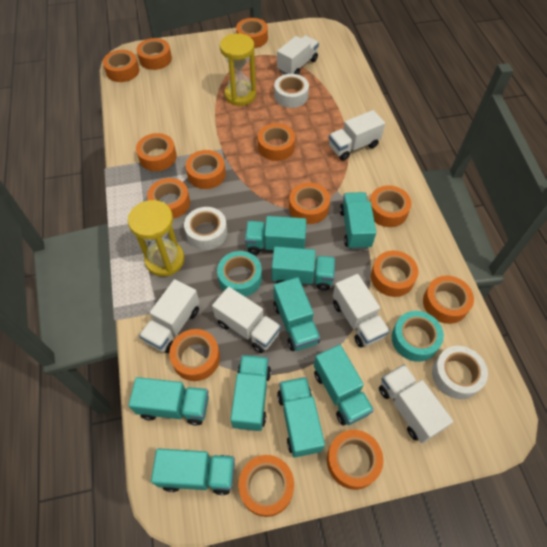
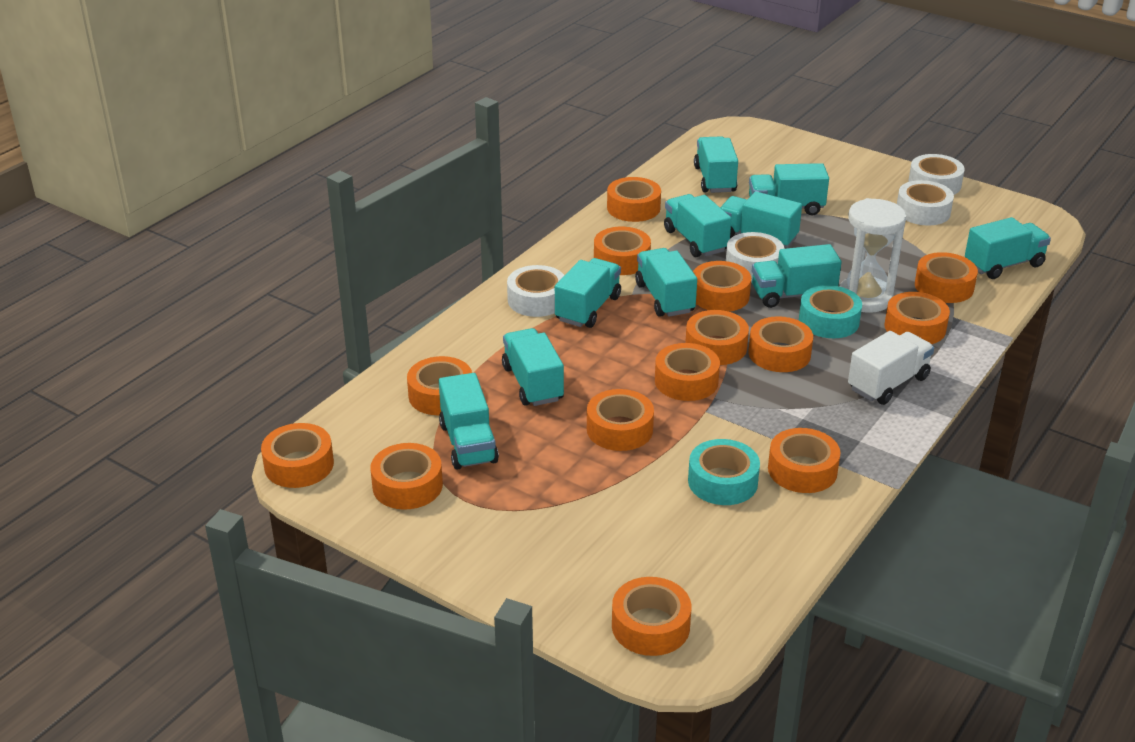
turquoise truck: 9 -> 10
white hourglass: 0 -> 1
white tape: 3 -> 4
white truck: 6 -> 1
yellow hourglass: 2 -> 0

